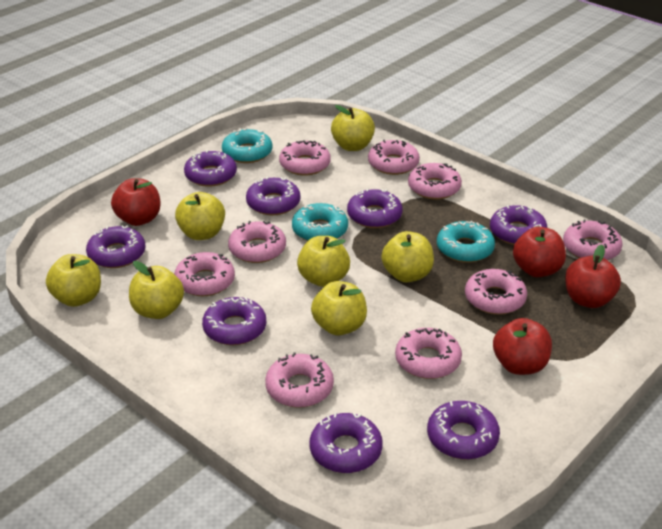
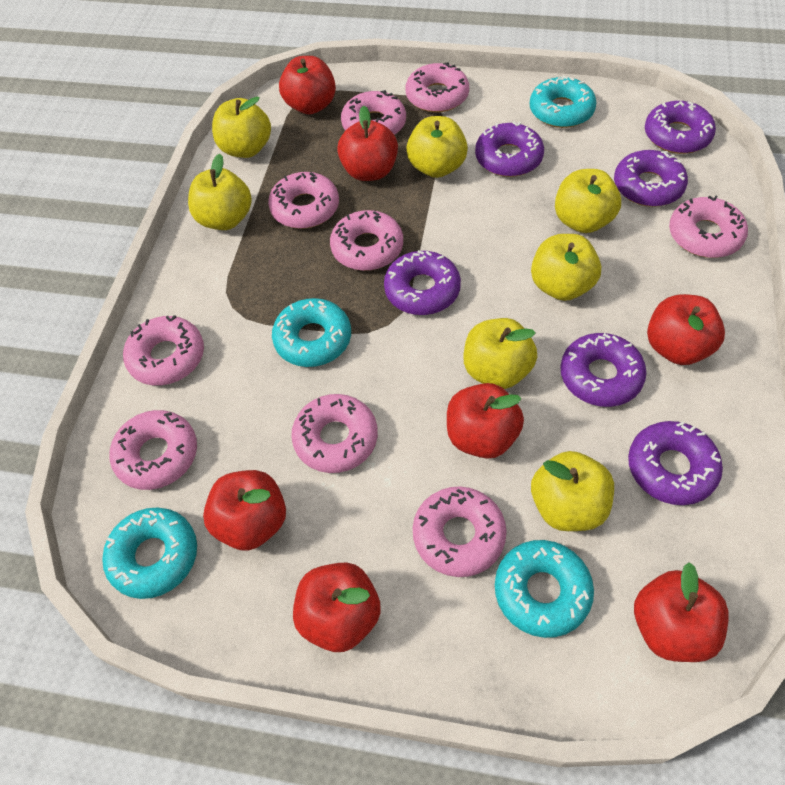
purple donut: 8 -> 6
red apple: 4 -> 7
turquoise donut: 3 -> 4

